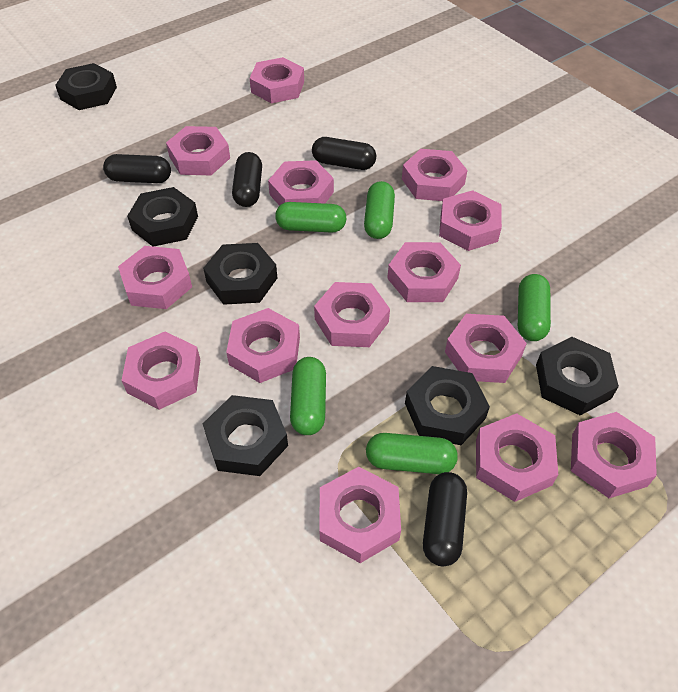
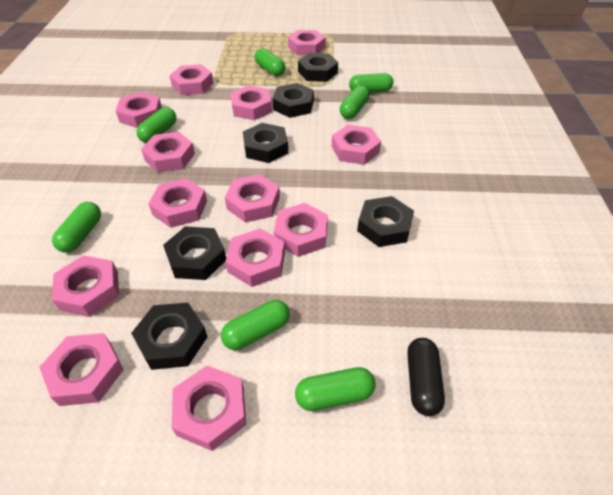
black capsule: 4 -> 1
green capsule: 5 -> 7
pink nut: 14 -> 13

